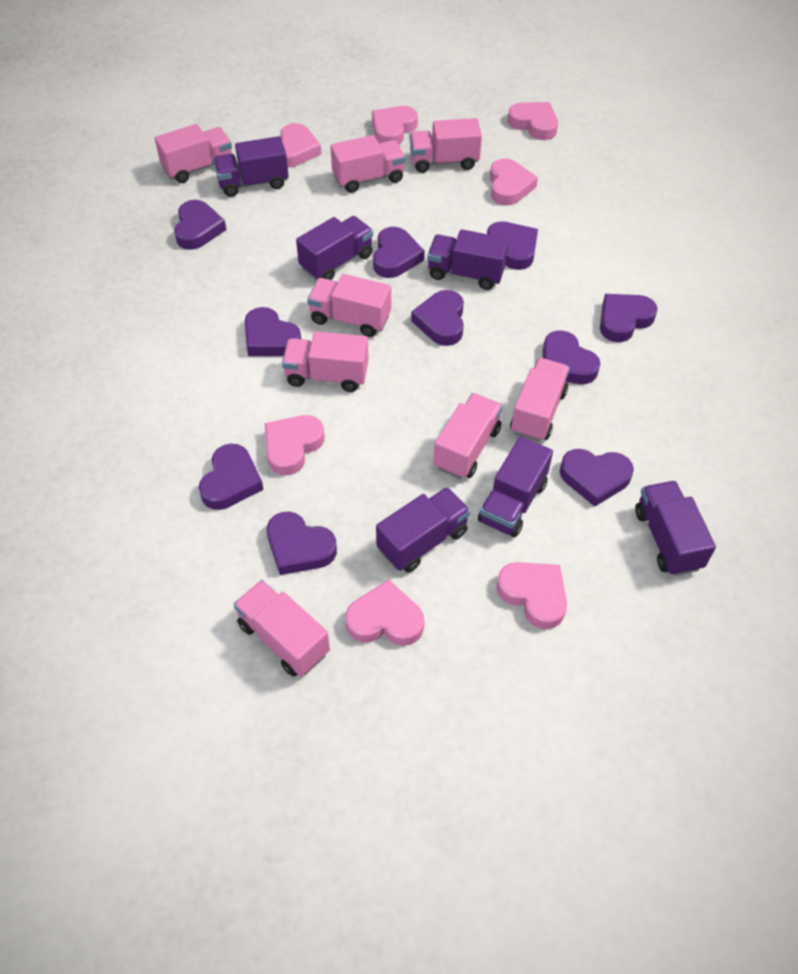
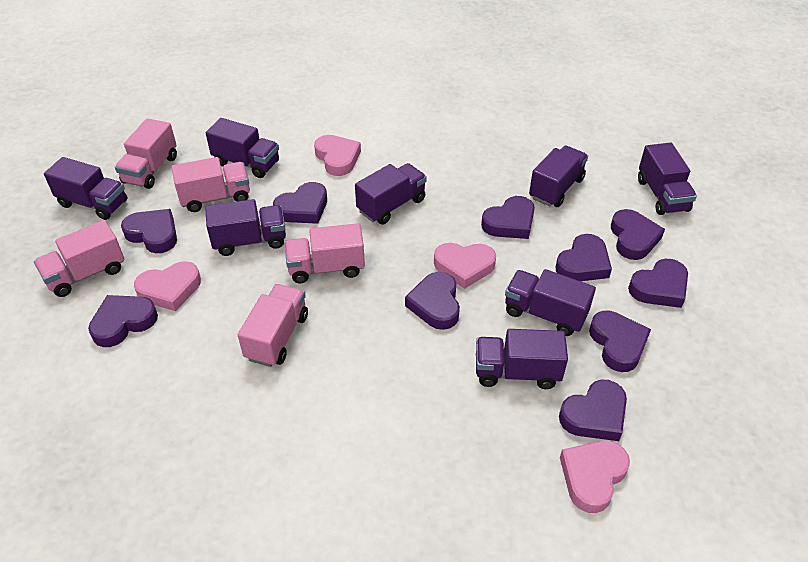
pink heart: 7 -> 4
pink truck: 8 -> 5
purple truck: 6 -> 8

